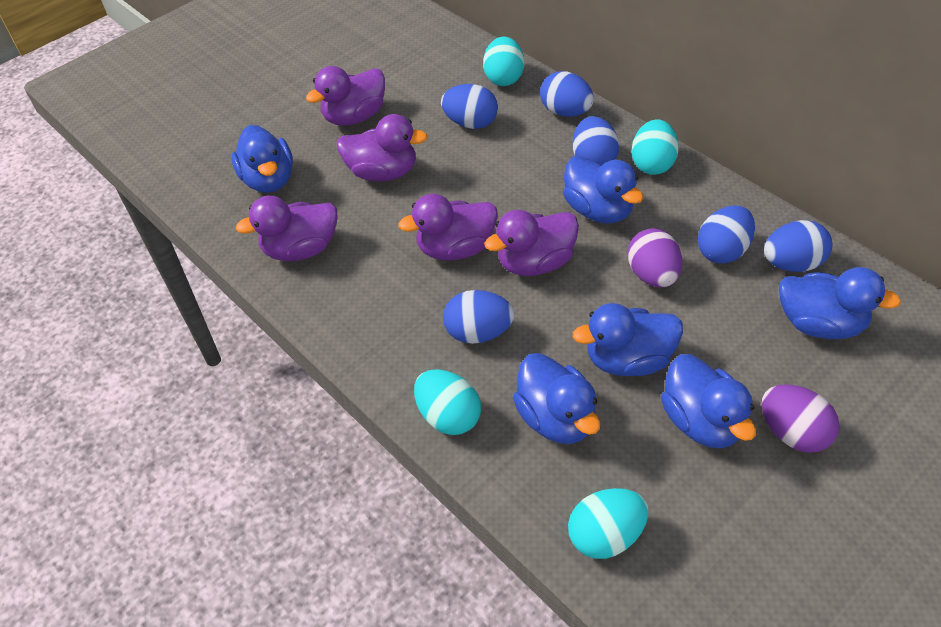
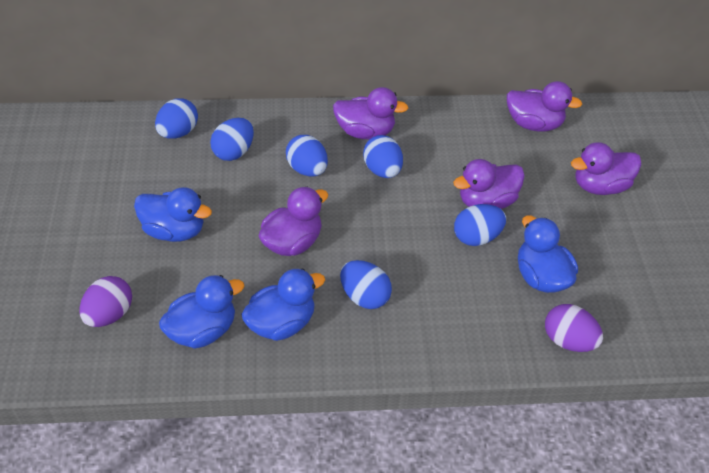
blue duck: 6 -> 4
turquoise egg: 4 -> 0

